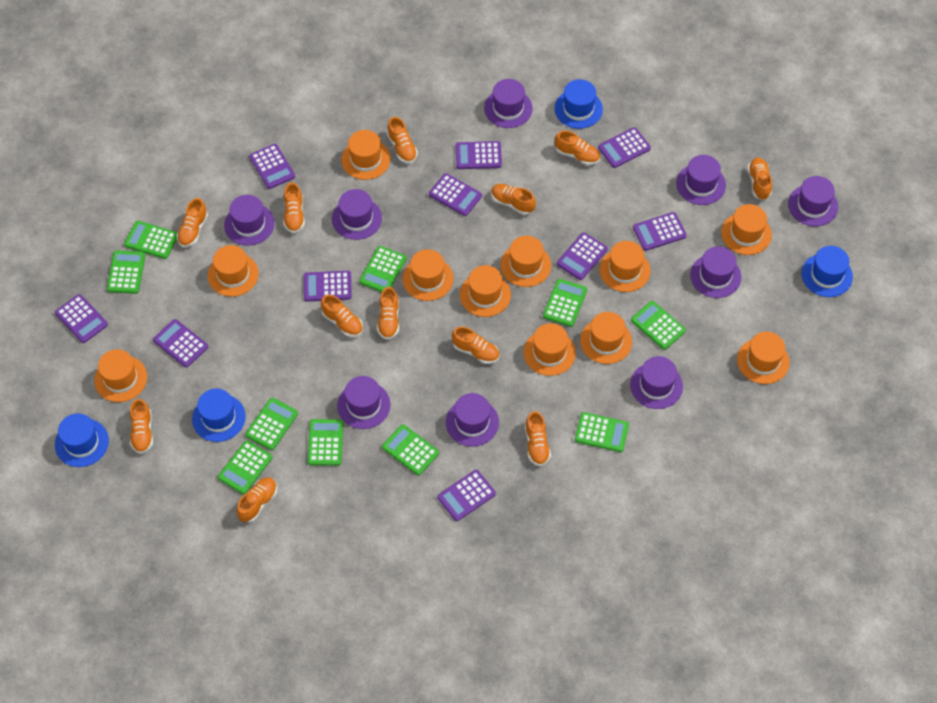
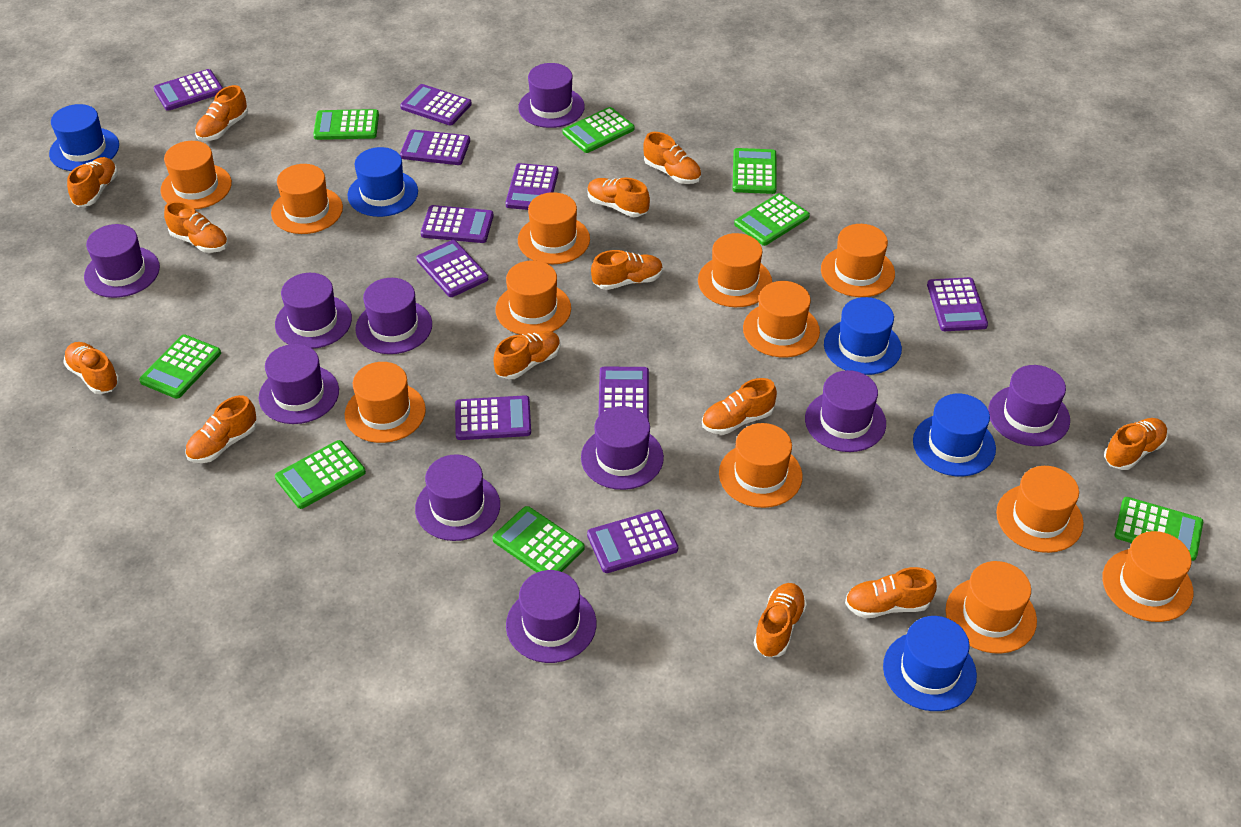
blue hat: 4 -> 5
green calculator: 10 -> 8
orange hat: 11 -> 12
orange shoe: 12 -> 13
purple hat: 9 -> 10

